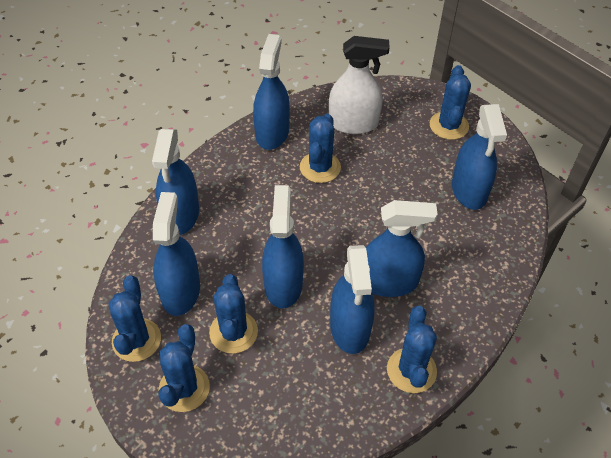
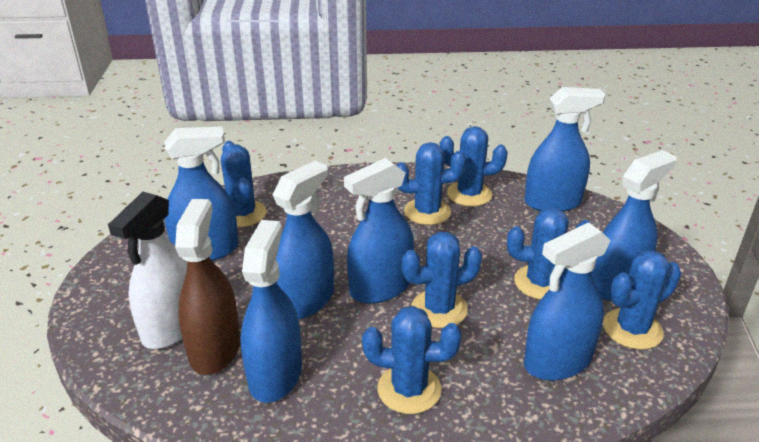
blue cactus: 6 -> 7
brown spray bottle: 0 -> 1

